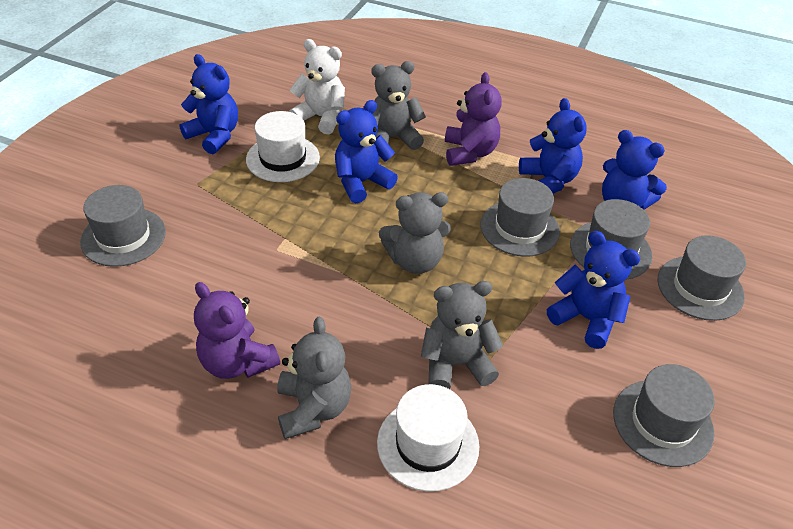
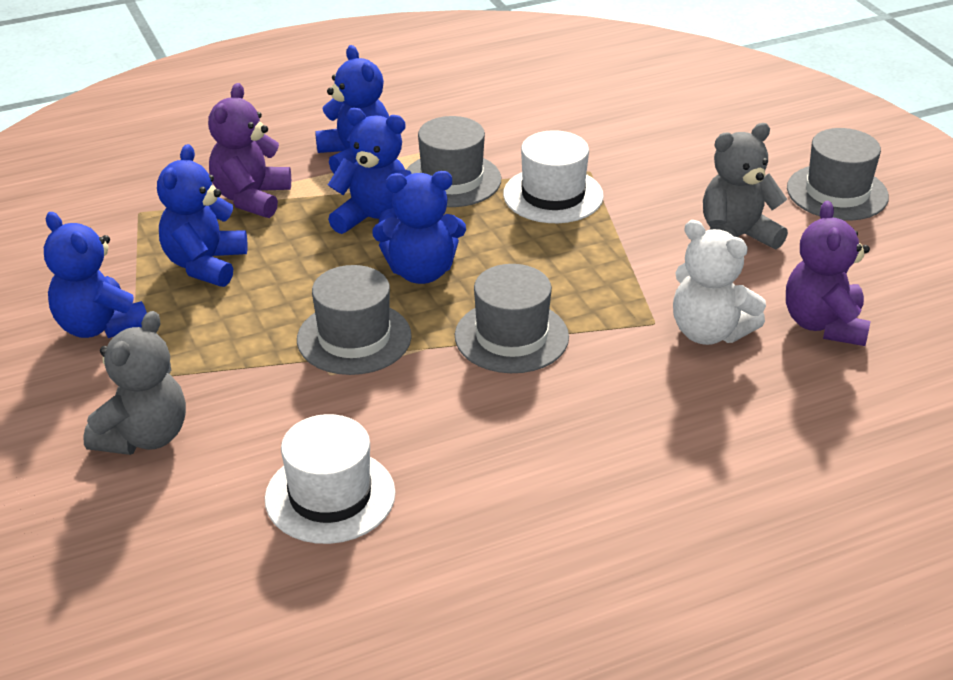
grey hat: 5 -> 4
grey teddy bear: 4 -> 2

